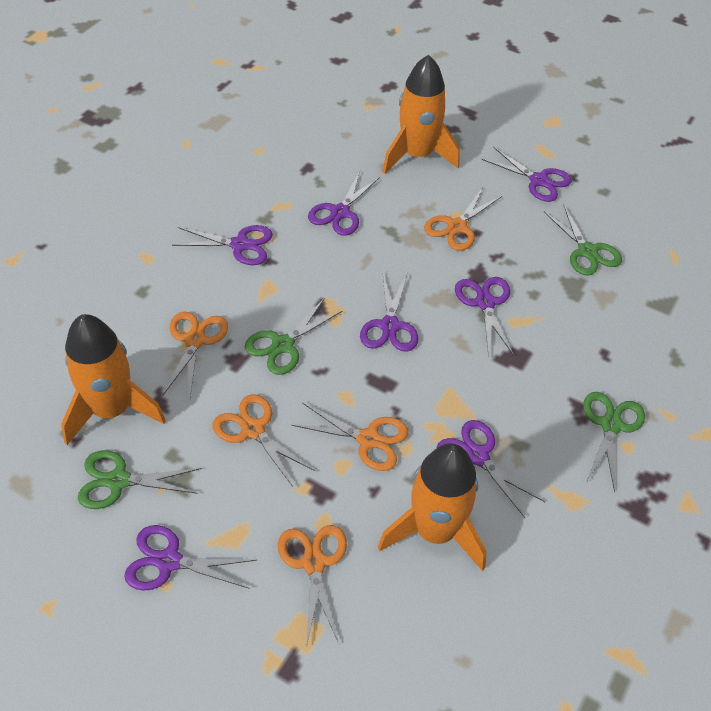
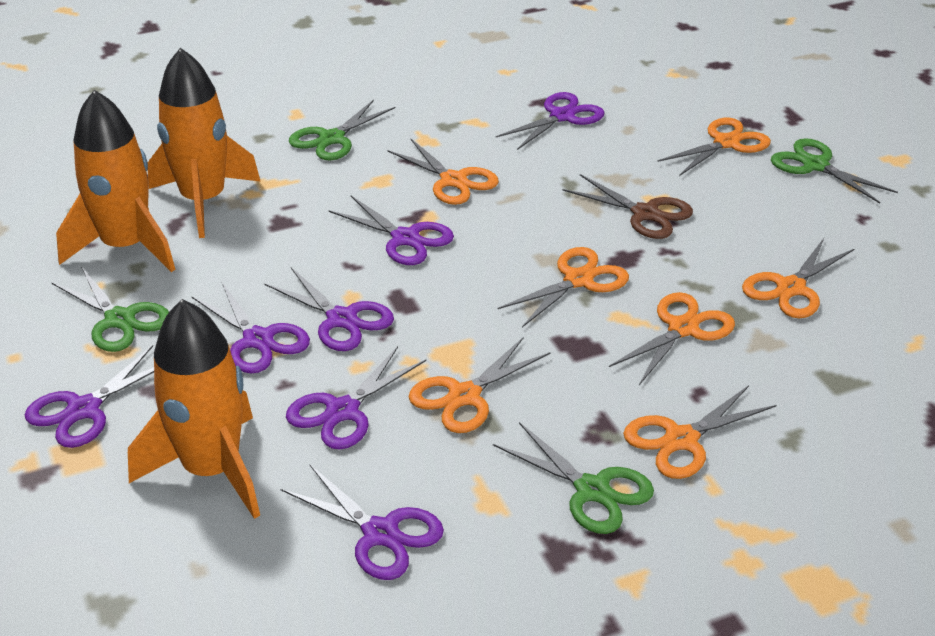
brown scissors: 0 -> 1
orange scissors: 5 -> 7

